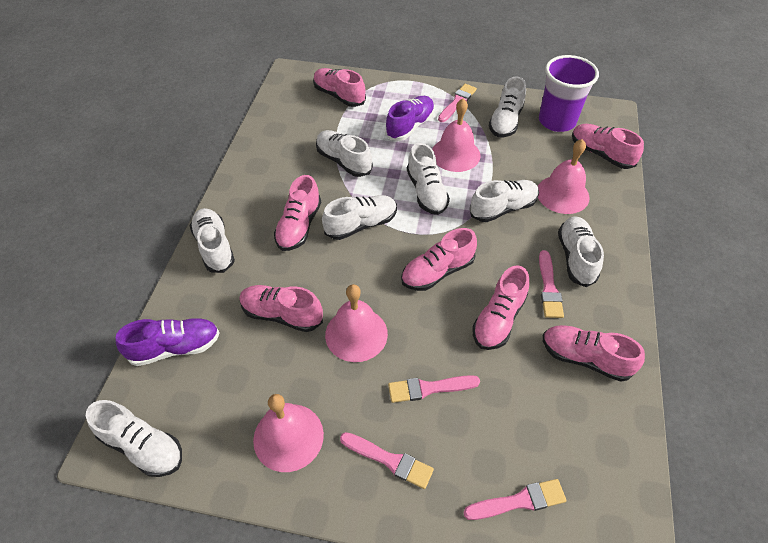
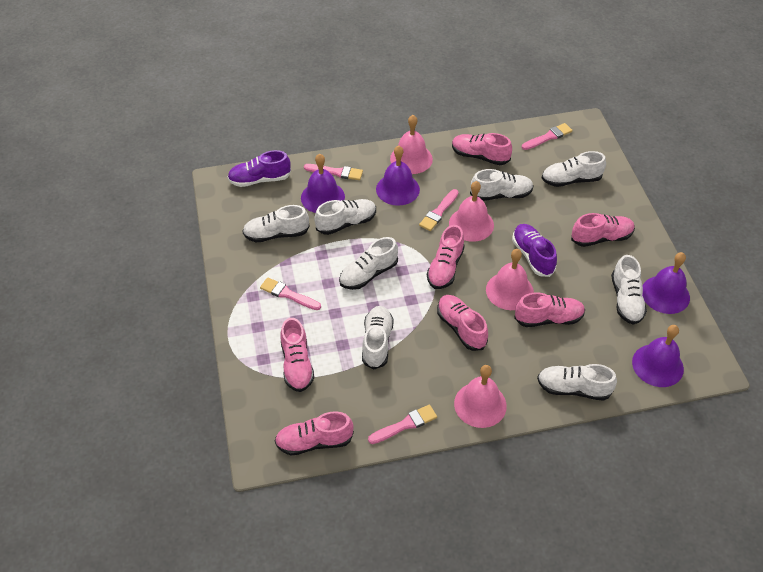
purple bell: 0 -> 4
purple cup: 1 -> 0

